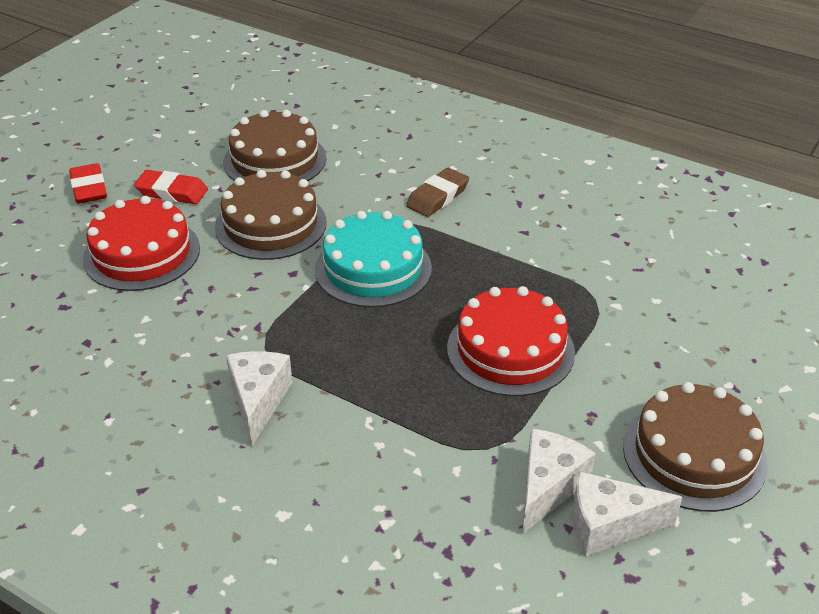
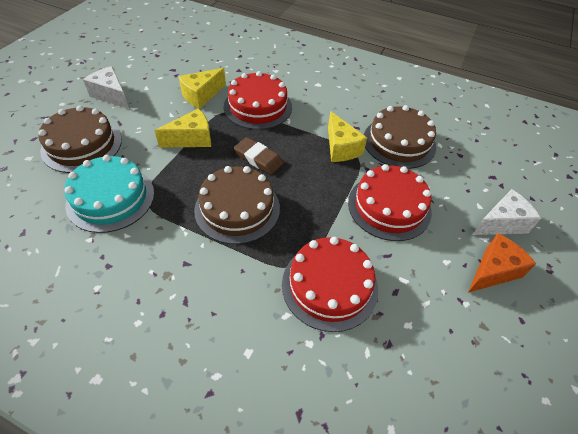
orange cheese: 0 -> 1
red cake: 2 -> 3
red eraser: 2 -> 0
white cheese: 3 -> 2
yellow cheese: 0 -> 3

